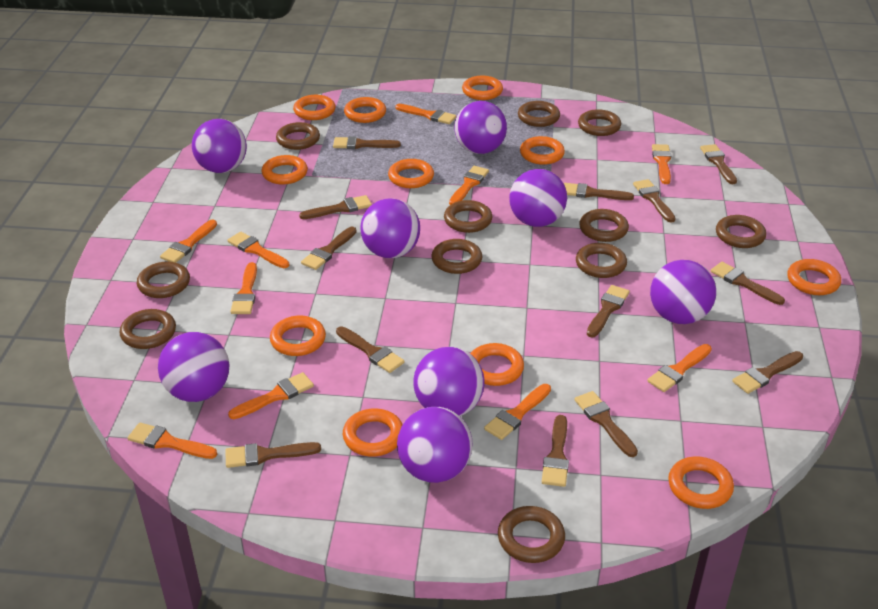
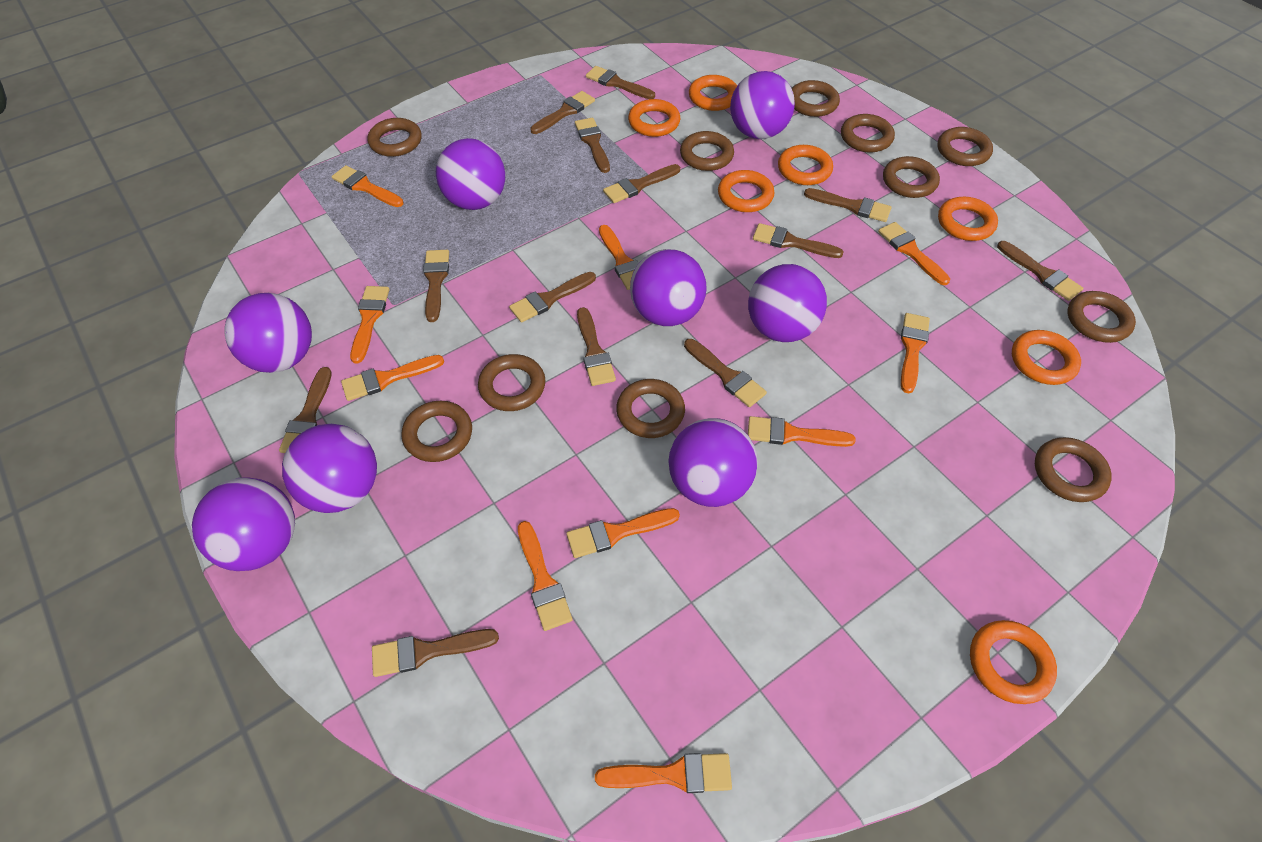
orange ring: 11 -> 7

